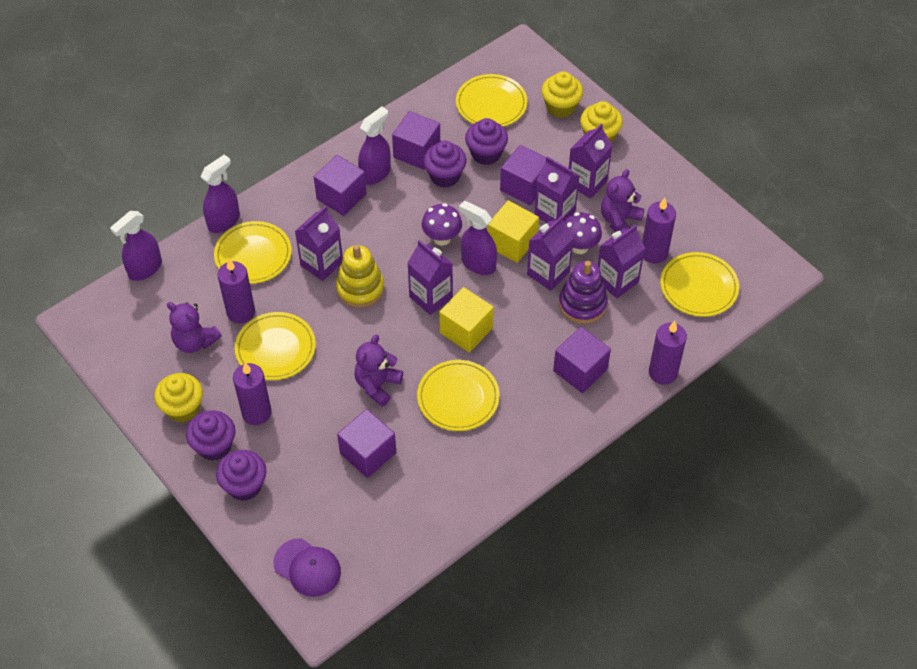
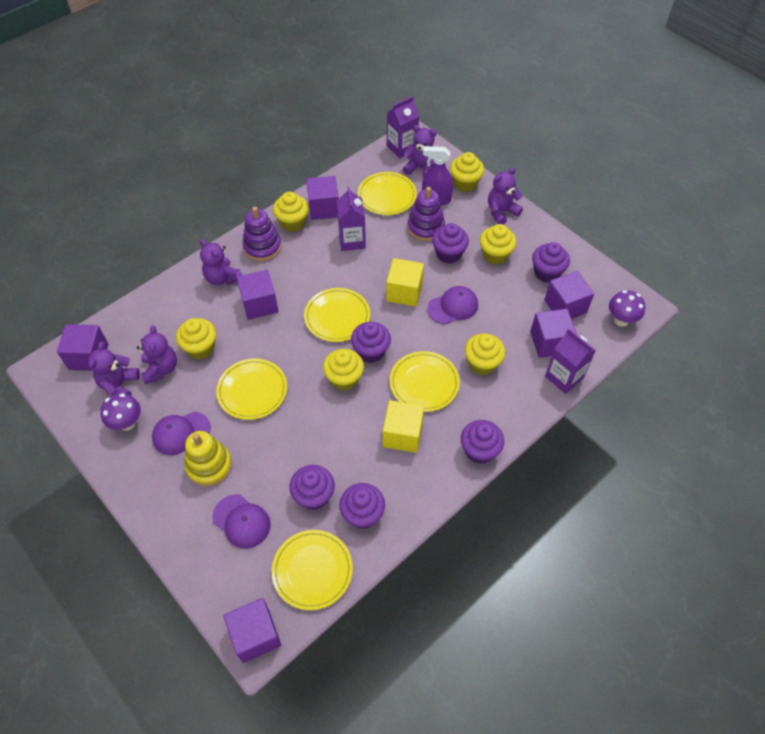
purple candle: 4 -> 0
purple cap: 1 -> 3
purple carton: 6 -> 3
purple cube: 5 -> 6
purple cupcake: 4 -> 6
purple spray bottle: 4 -> 1
purple stacking toy: 1 -> 2
purple teddy bear: 3 -> 5
yellow cupcake: 3 -> 6

